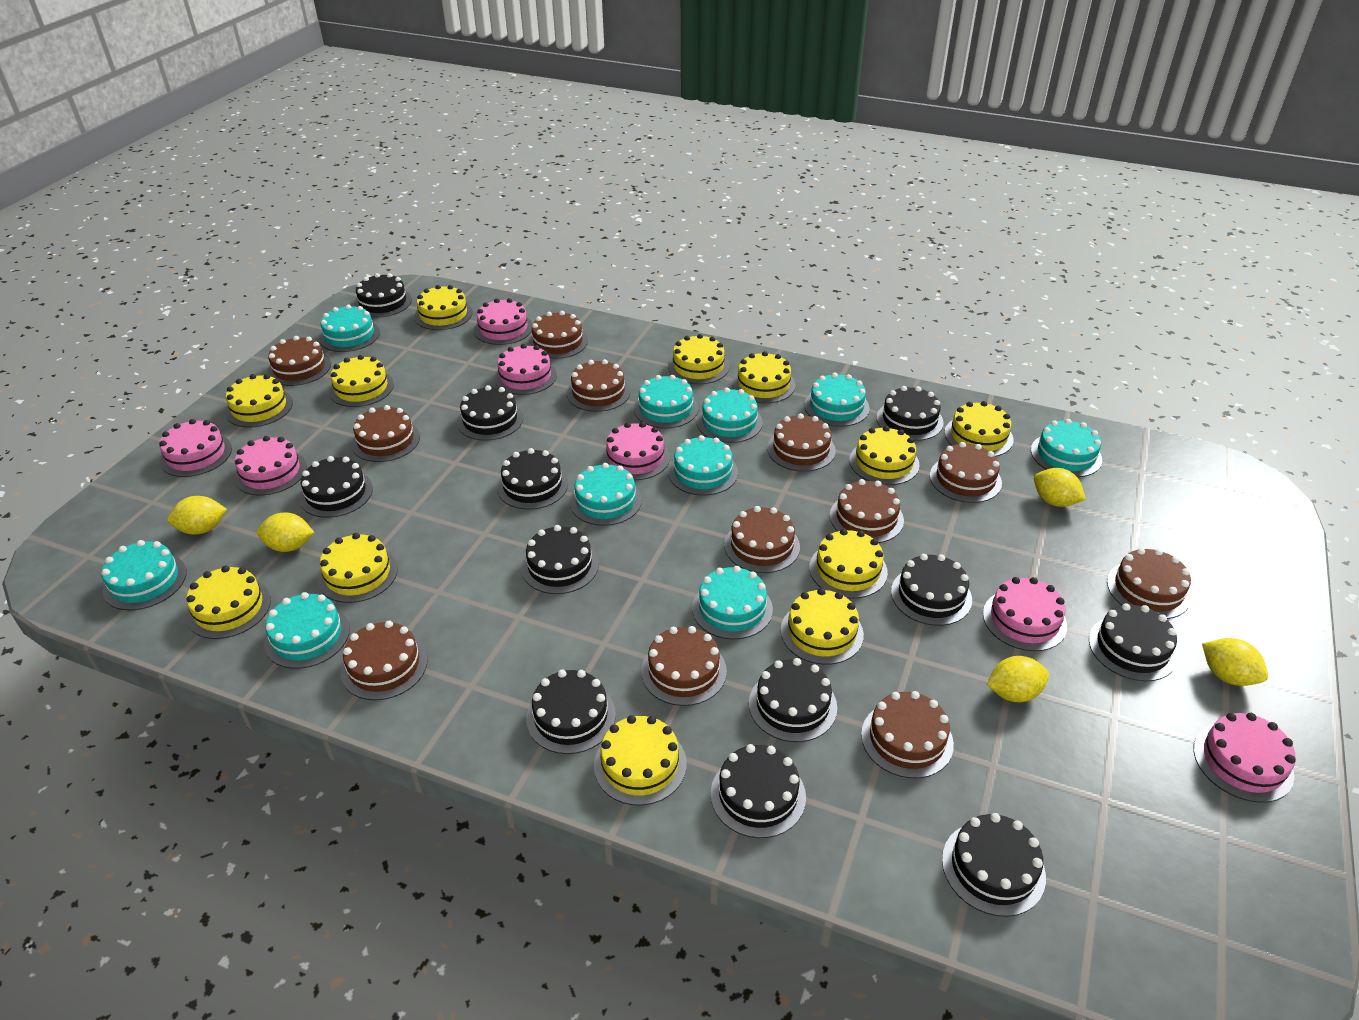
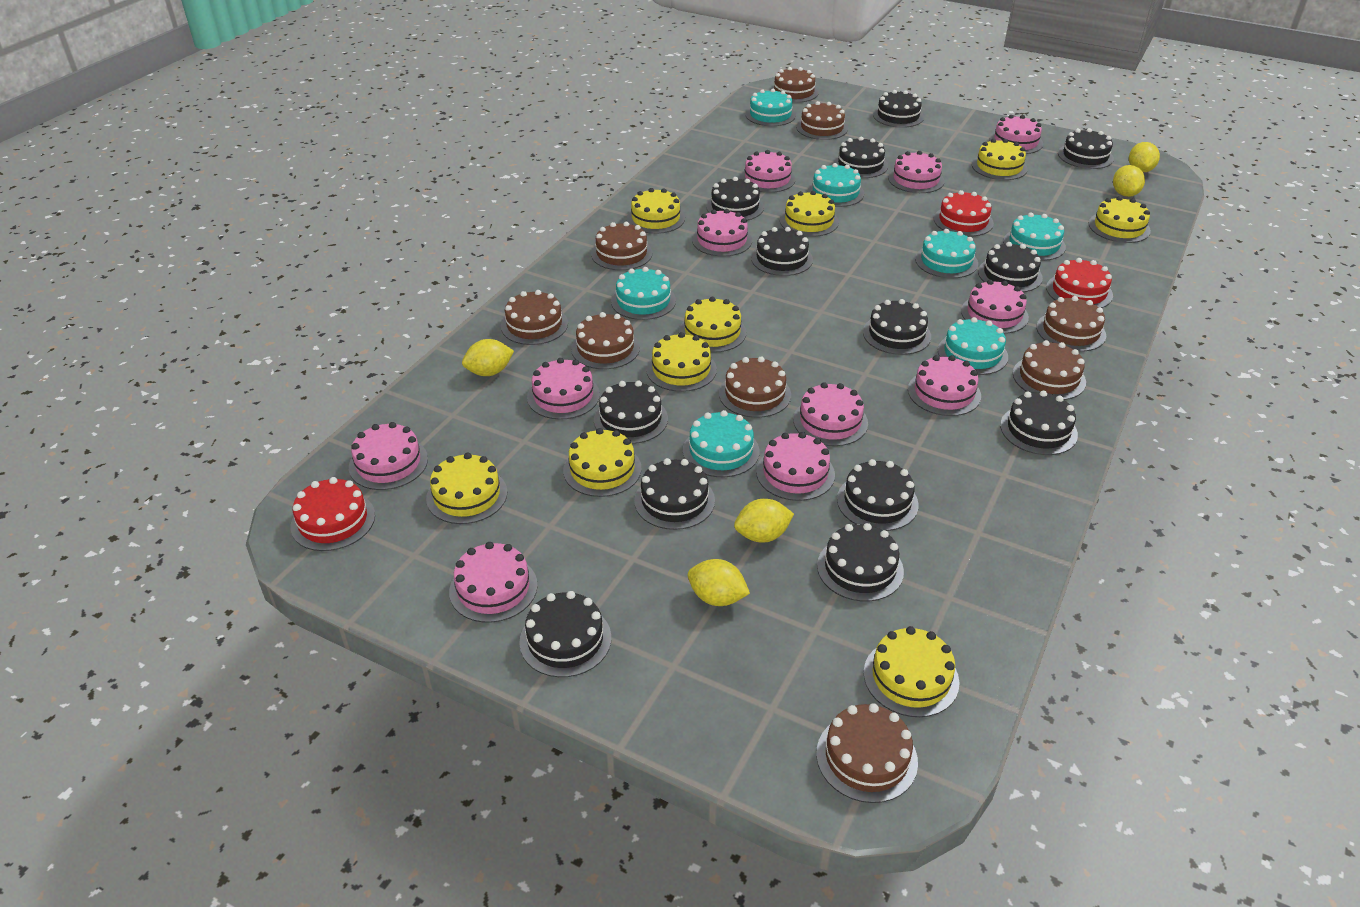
black cake: 12 -> 13
brown cake: 12 -> 9
pink cake: 7 -> 11
red cake: 0 -> 3
turquoise cake: 10 -> 7
yellow cake: 12 -> 9

